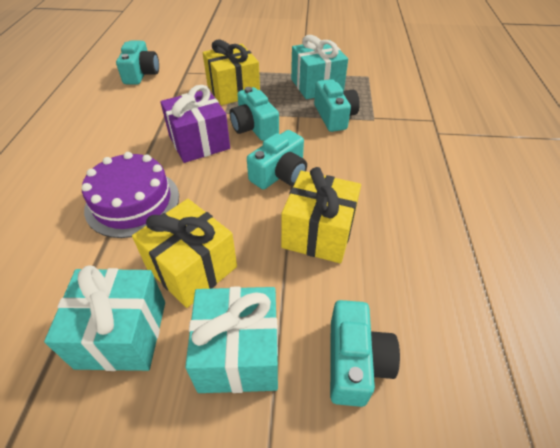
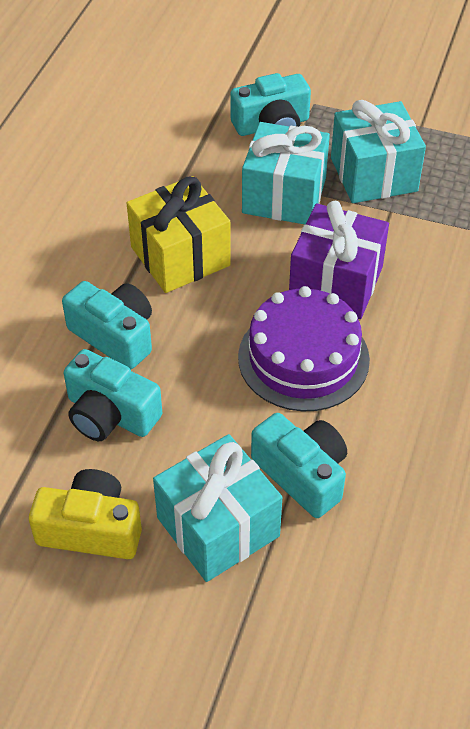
turquoise camera: 5 -> 4
yellow camera: 0 -> 1
yellow gift: 3 -> 1

